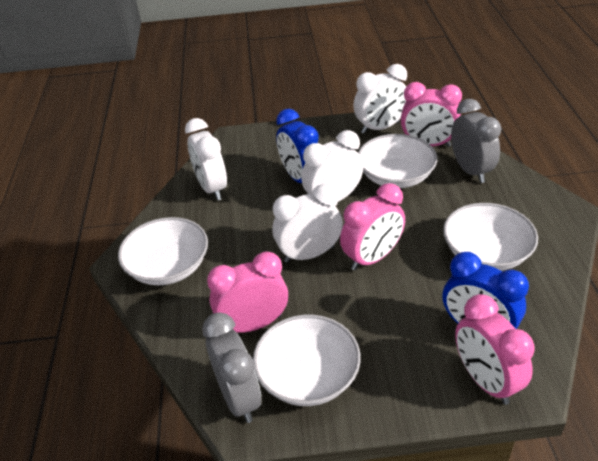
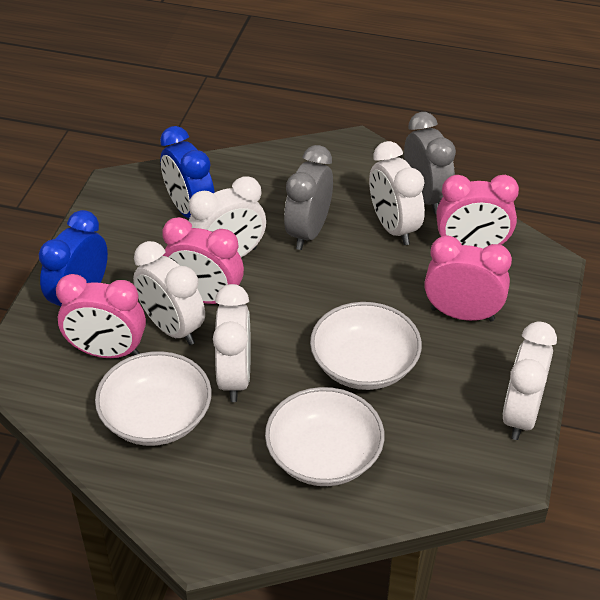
white bowl: 4 -> 3
white clock: 4 -> 5

